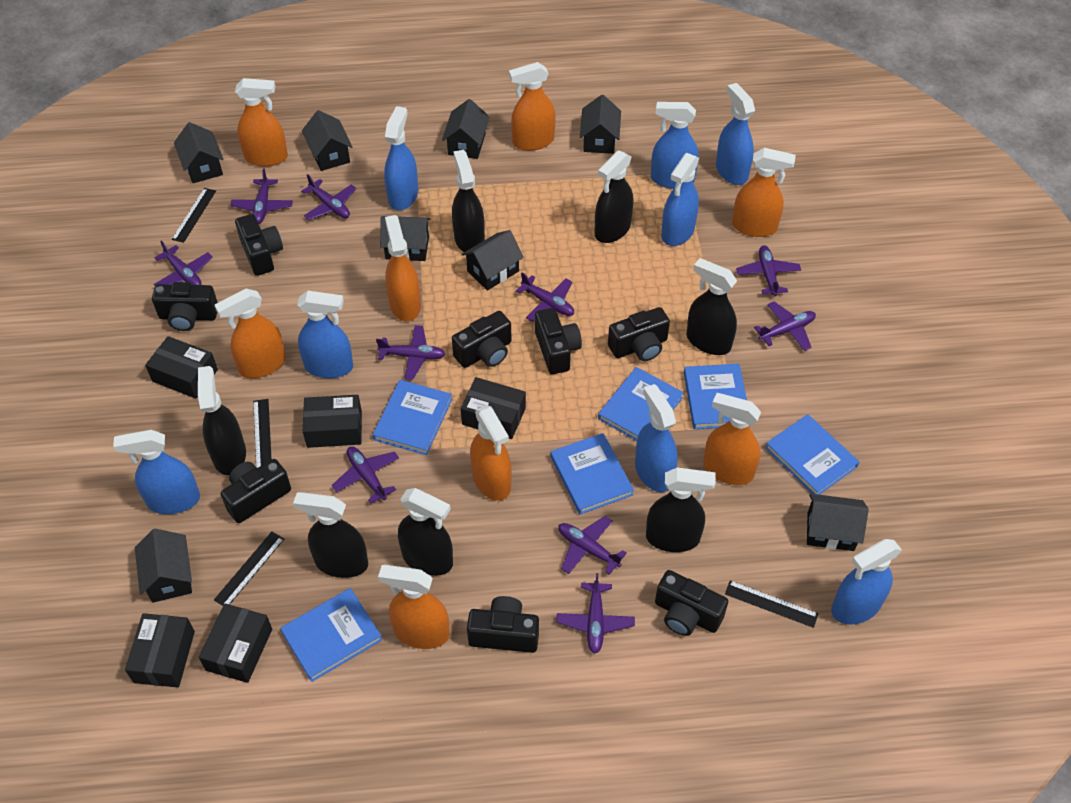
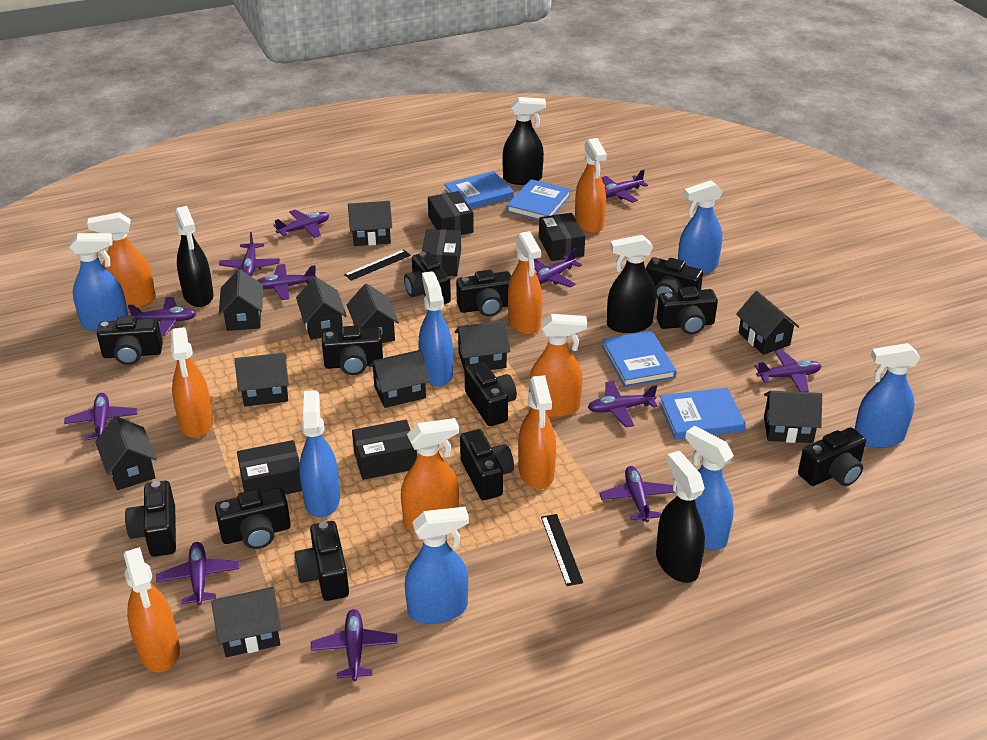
black camera: 8 -> 12
black house: 8 -> 11
black ruler: 4 -> 2
black spray bottle: 7 -> 4
blue book: 6 -> 4
blue spray bottle: 8 -> 7
purple plane: 10 -> 12

